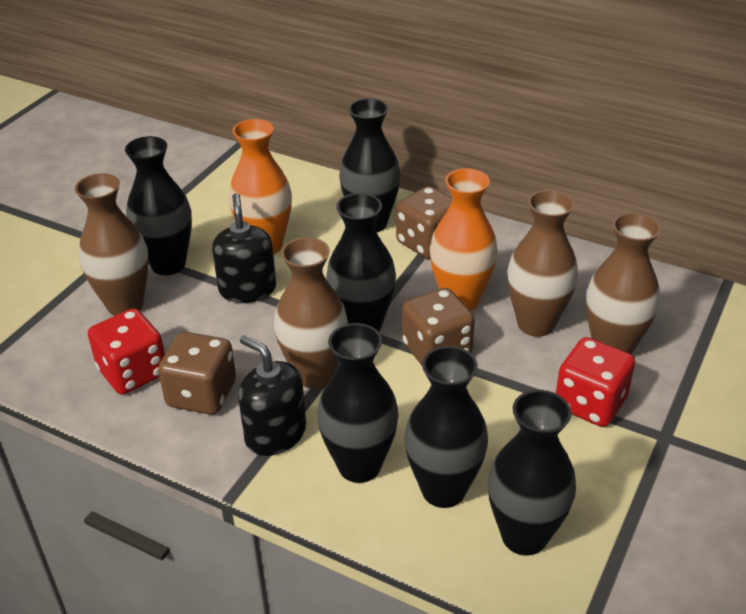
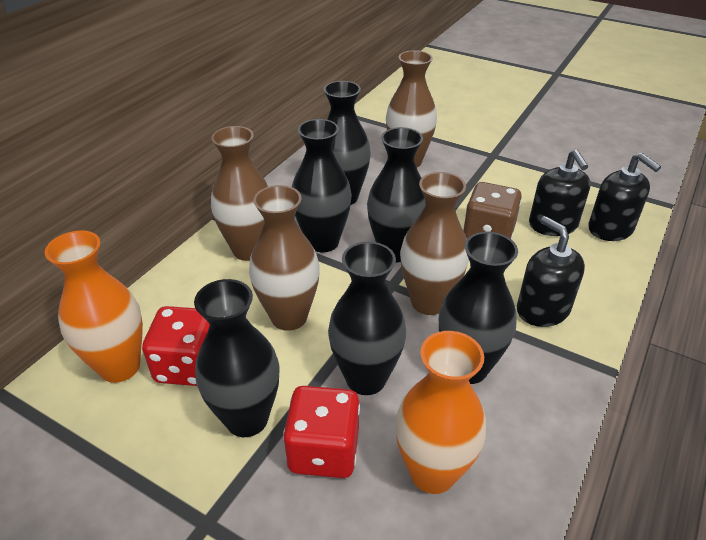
black soap dispenser: 2 -> 3
brown dice: 3 -> 1

